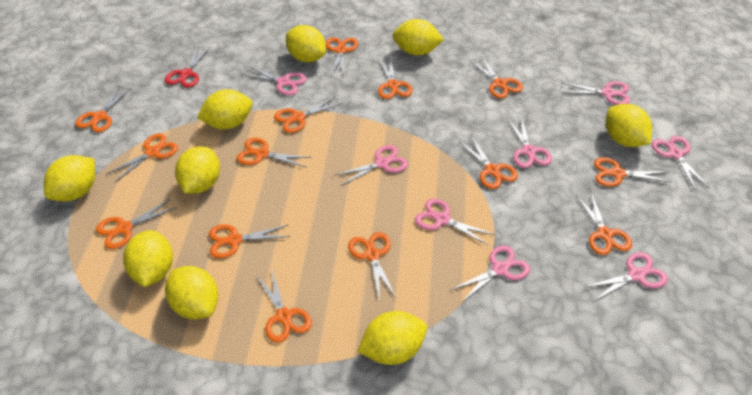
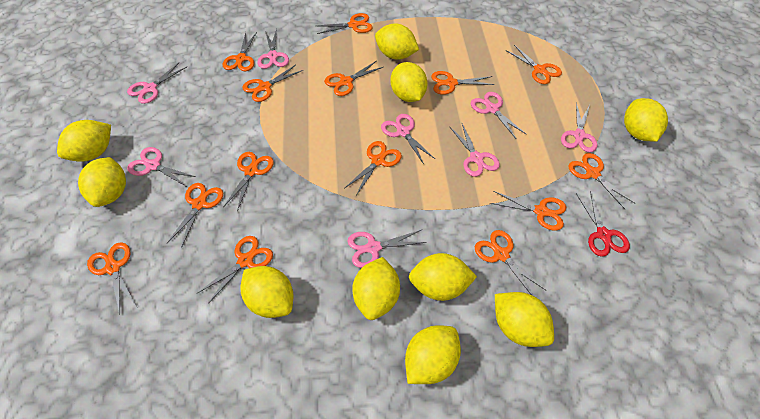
yellow lemon: 9 -> 10

